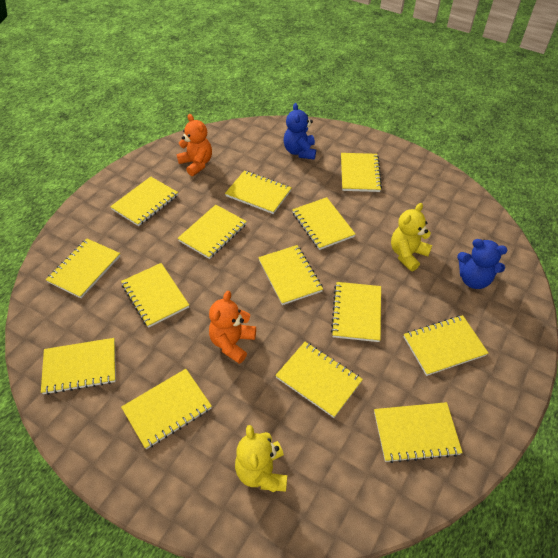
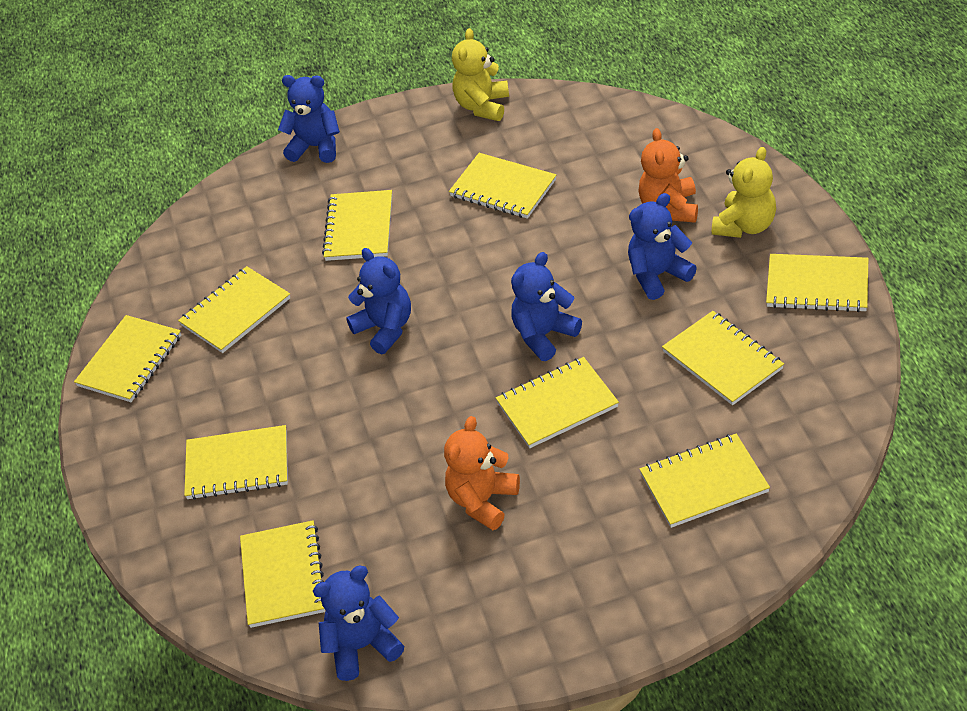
blue teddy bear: 2 -> 5
yellow notebook: 14 -> 10

